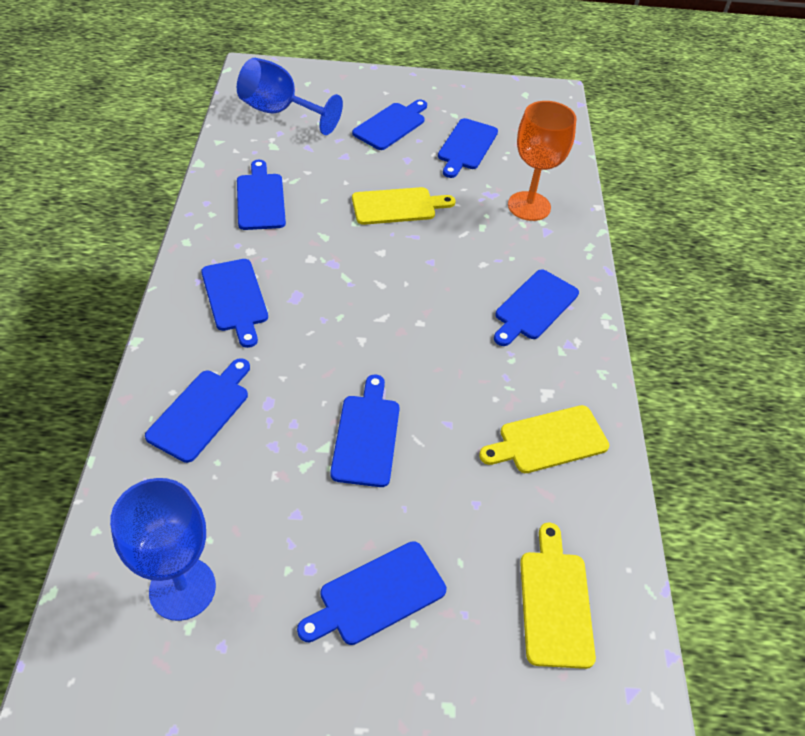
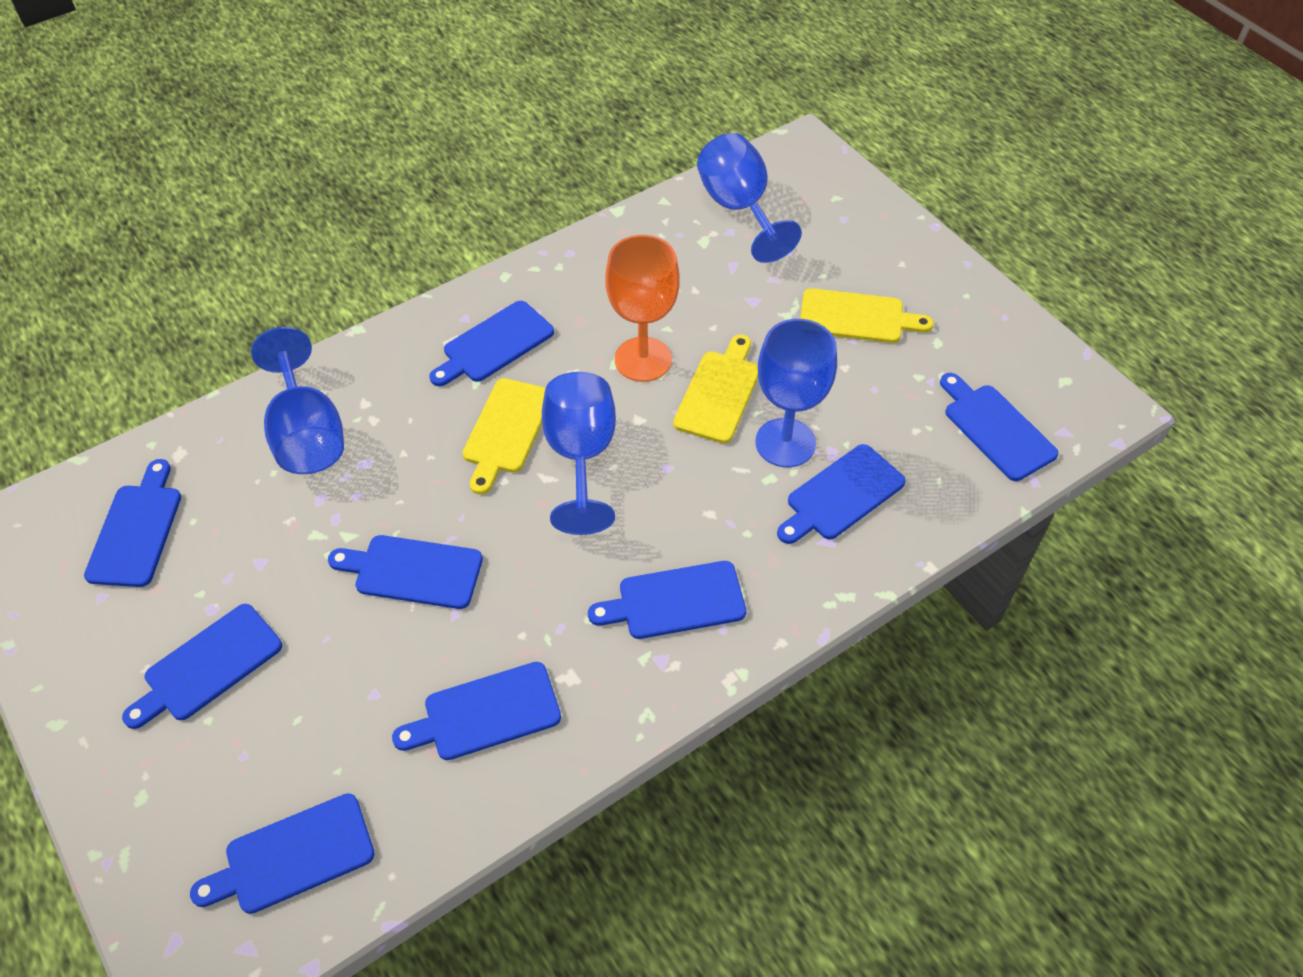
blue cutting board: 8 -> 9
blue goblet: 2 -> 4

